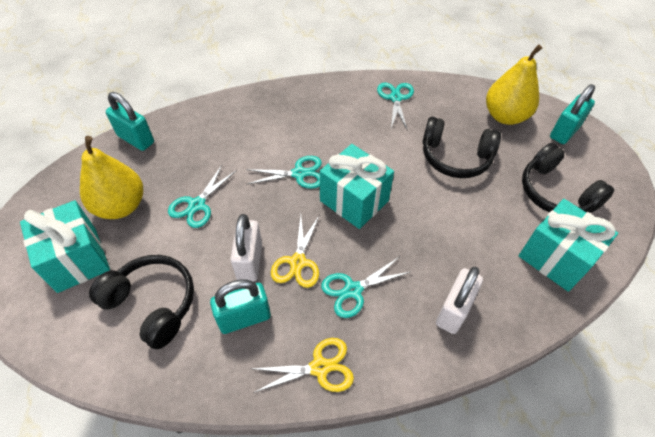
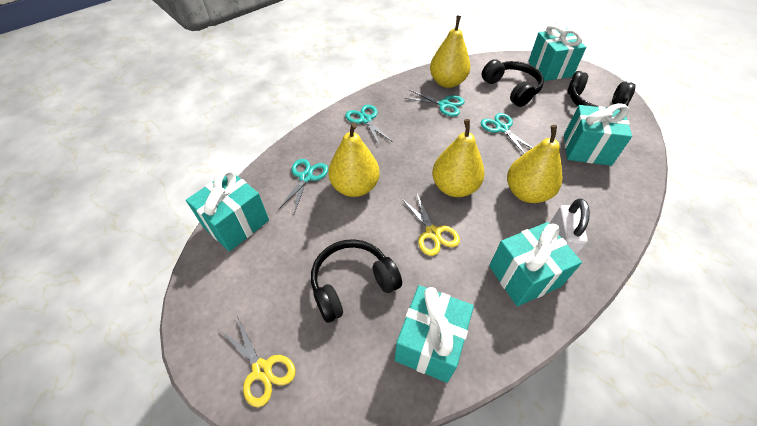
turquoise gift: 3 -> 5
turquoise padlock: 3 -> 0
white padlock: 2 -> 1
yellow pear: 2 -> 4

